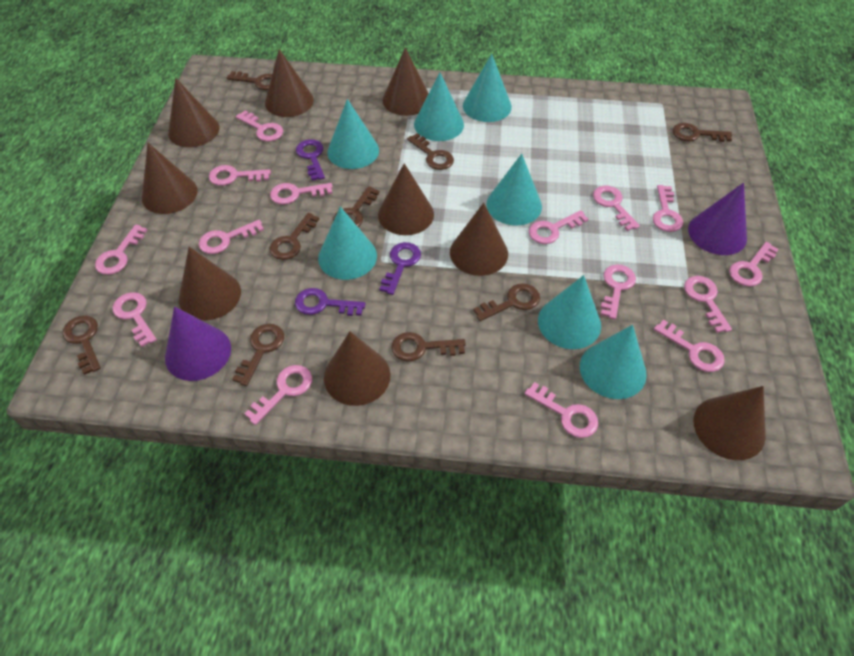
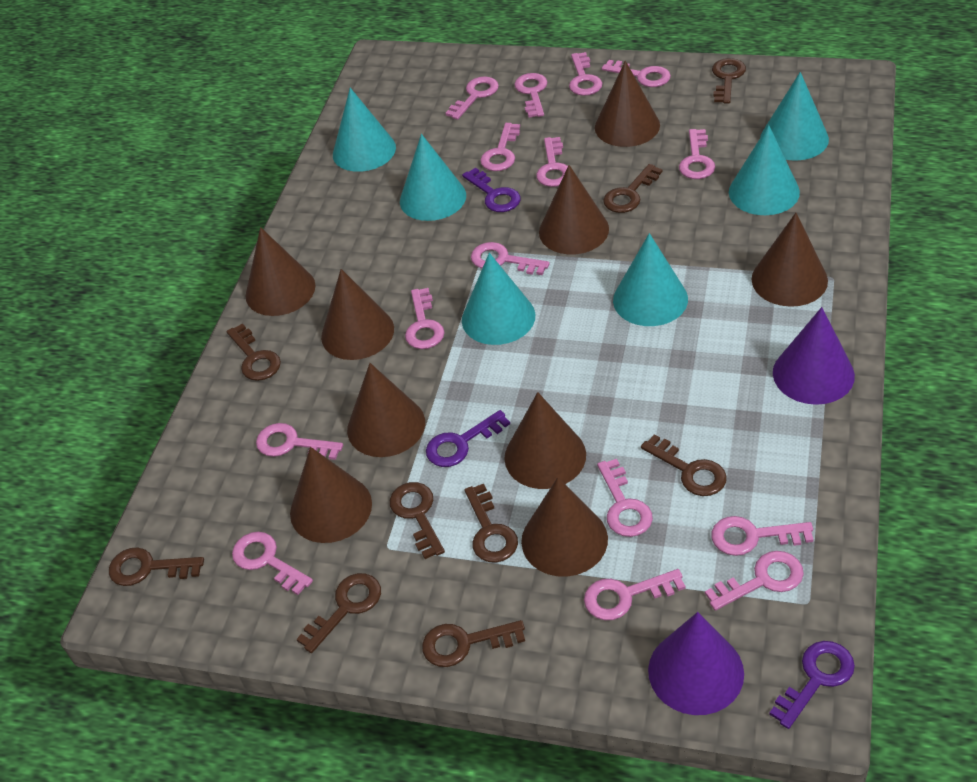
turquoise cone: 7 -> 6

